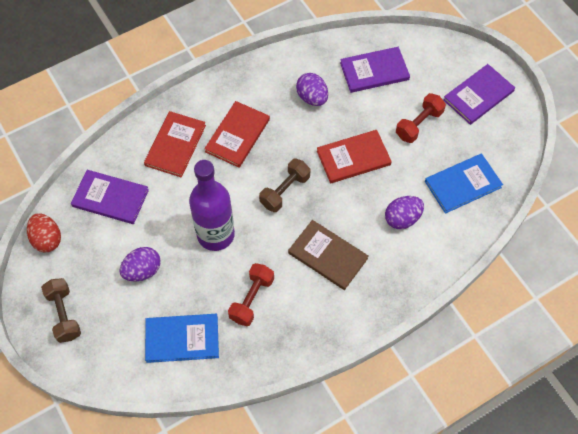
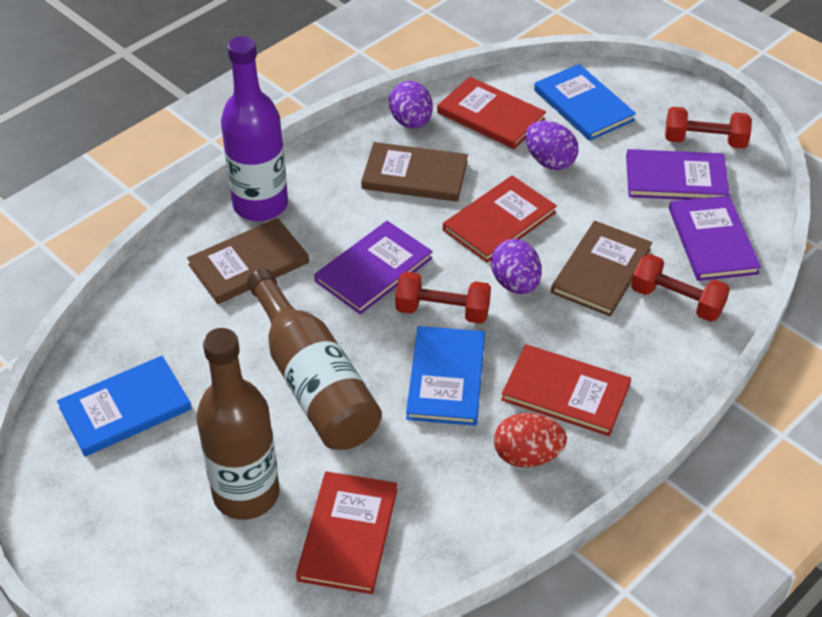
blue book: 2 -> 3
brown book: 1 -> 3
brown bottle: 0 -> 2
brown dumbbell: 2 -> 0
red book: 3 -> 4
red dumbbell: 2 -> 3

